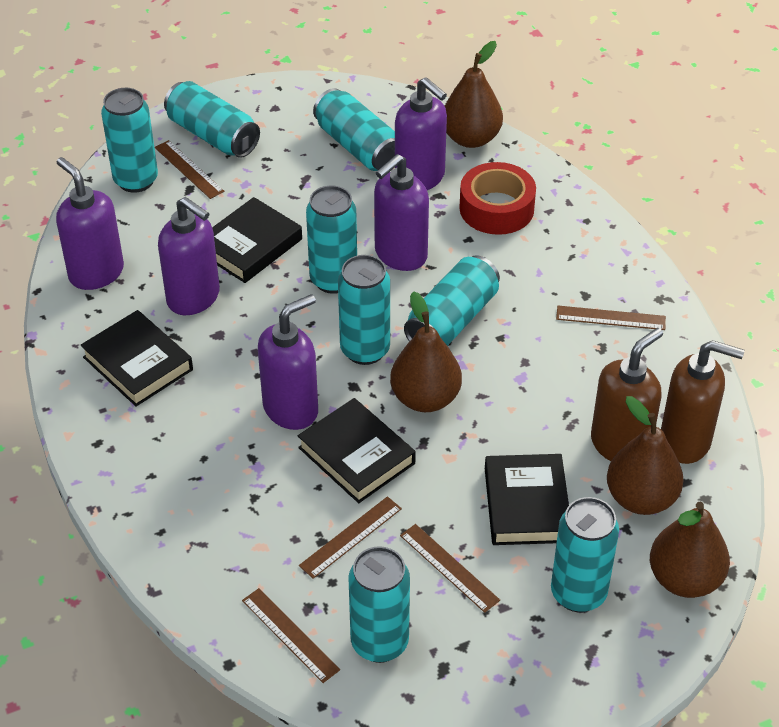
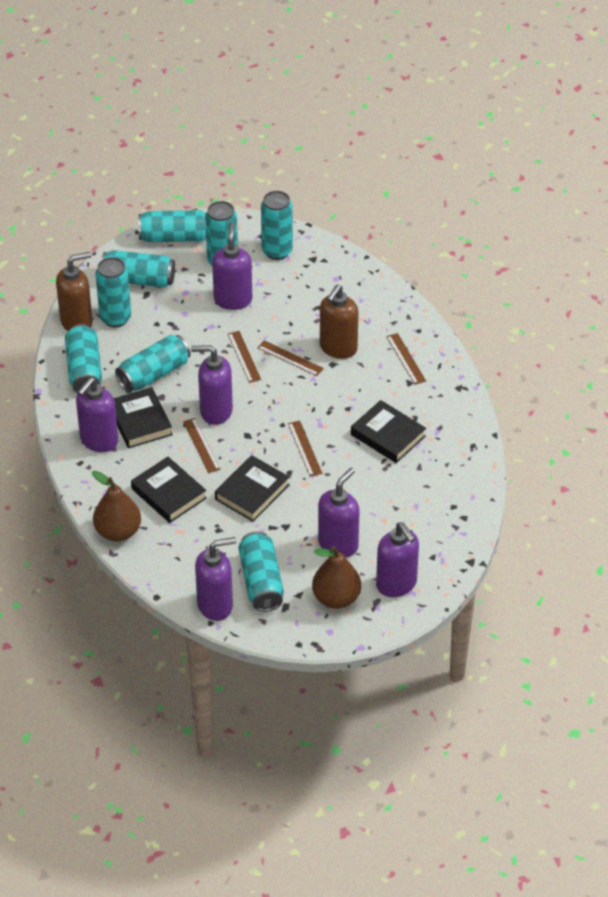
brown pear: 4 -> 2
purple soap dispenser: 5 -> 6
red tape: 1 -> 0

